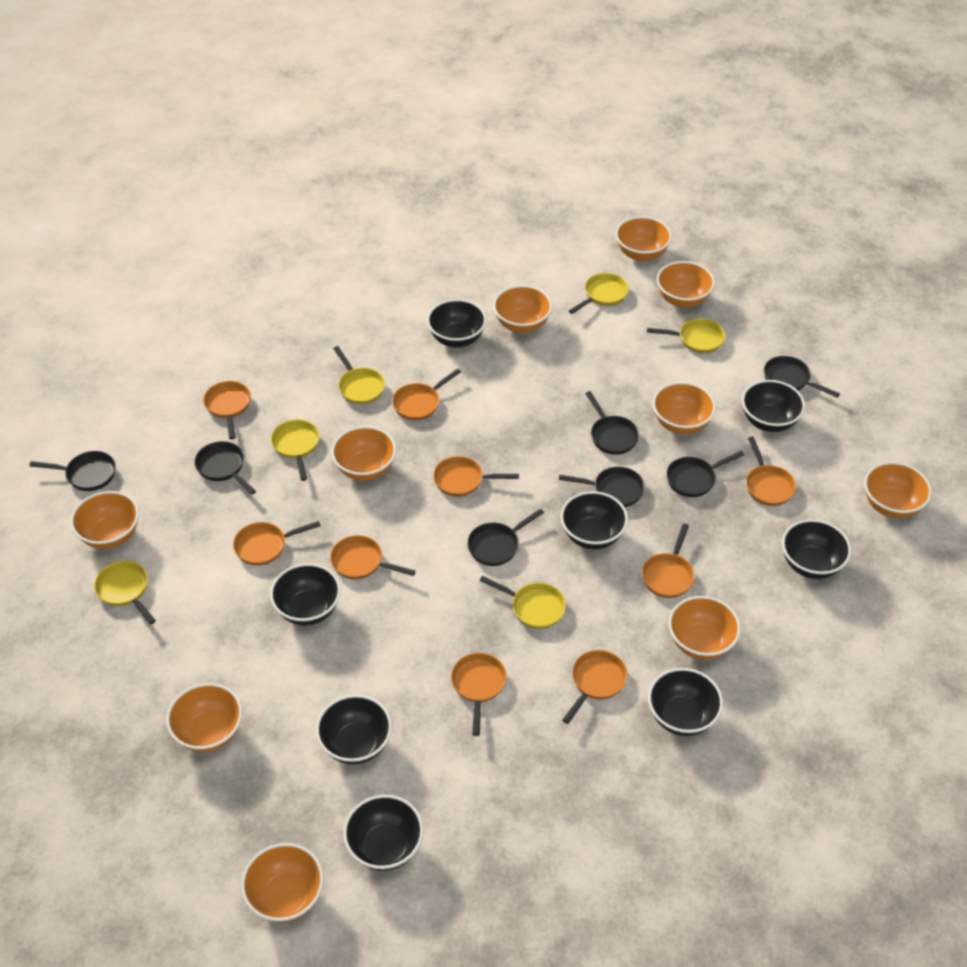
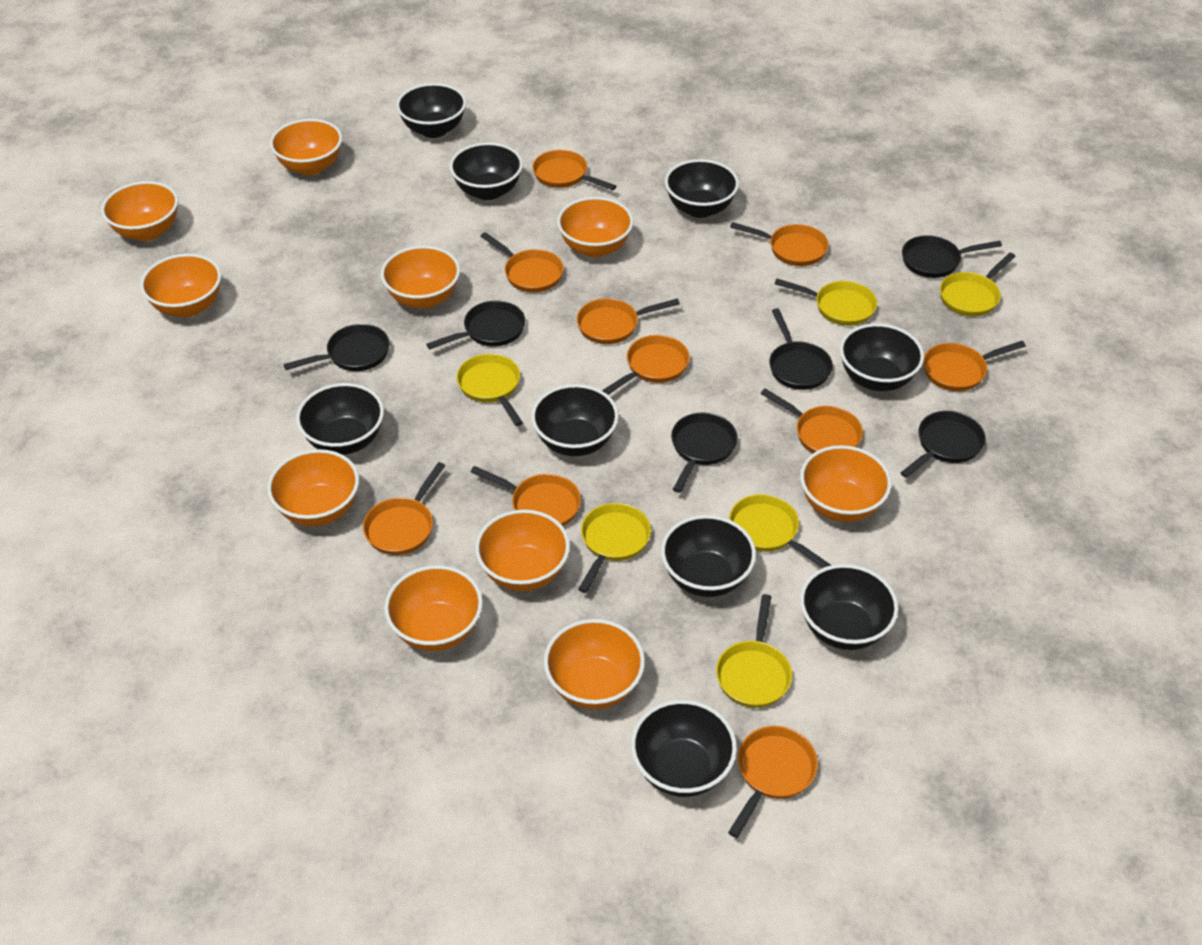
black bowl: 8 -> 9
black pan: 7 -> 6
orange pan: 9 -> 10

